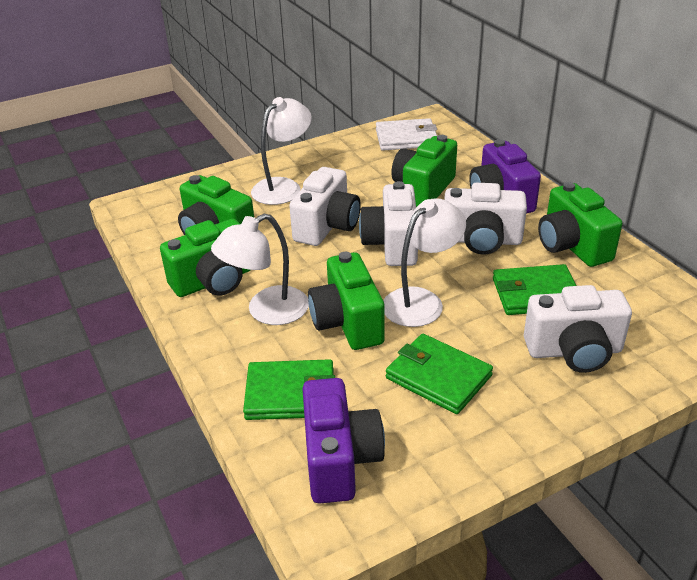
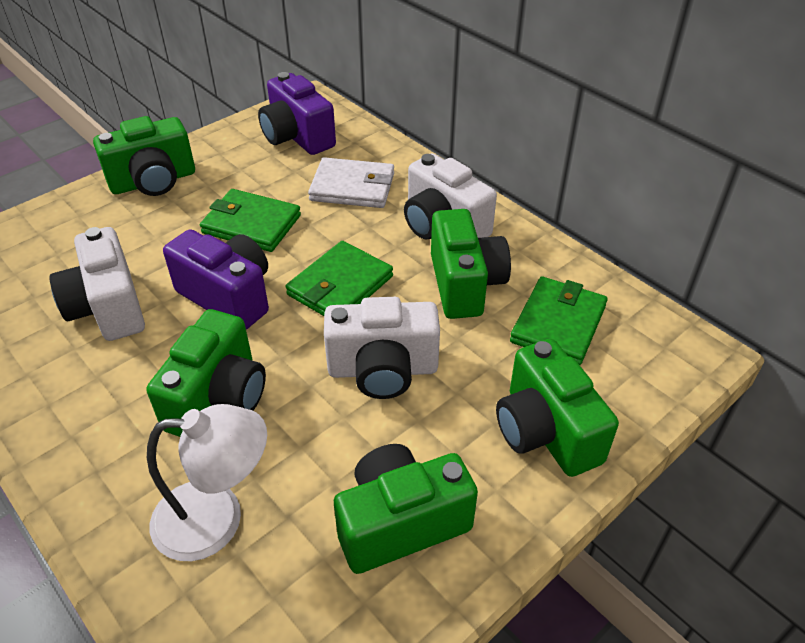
white camera: 4 -> 3
white lamp: 3 -> 1

